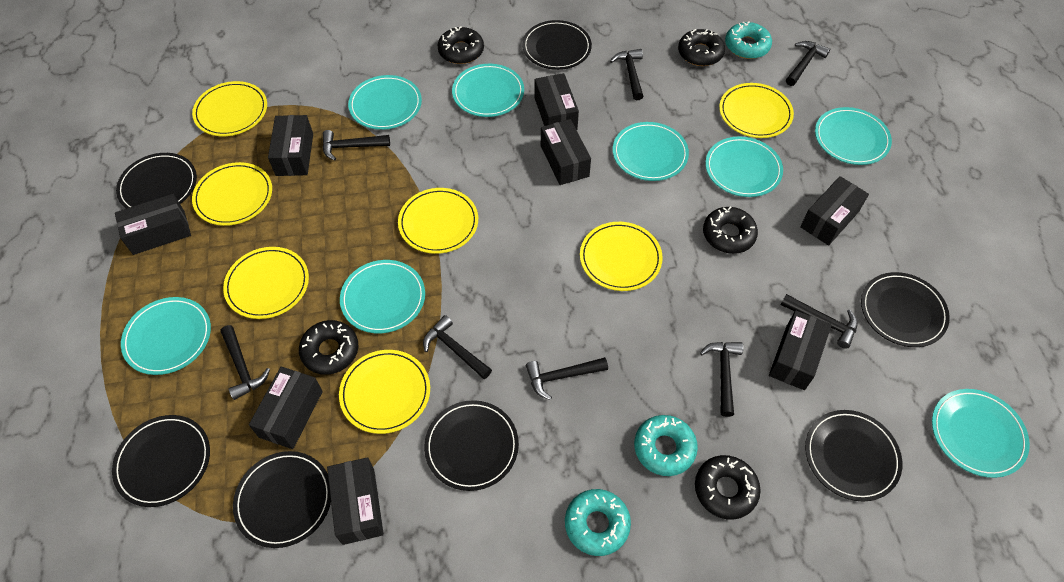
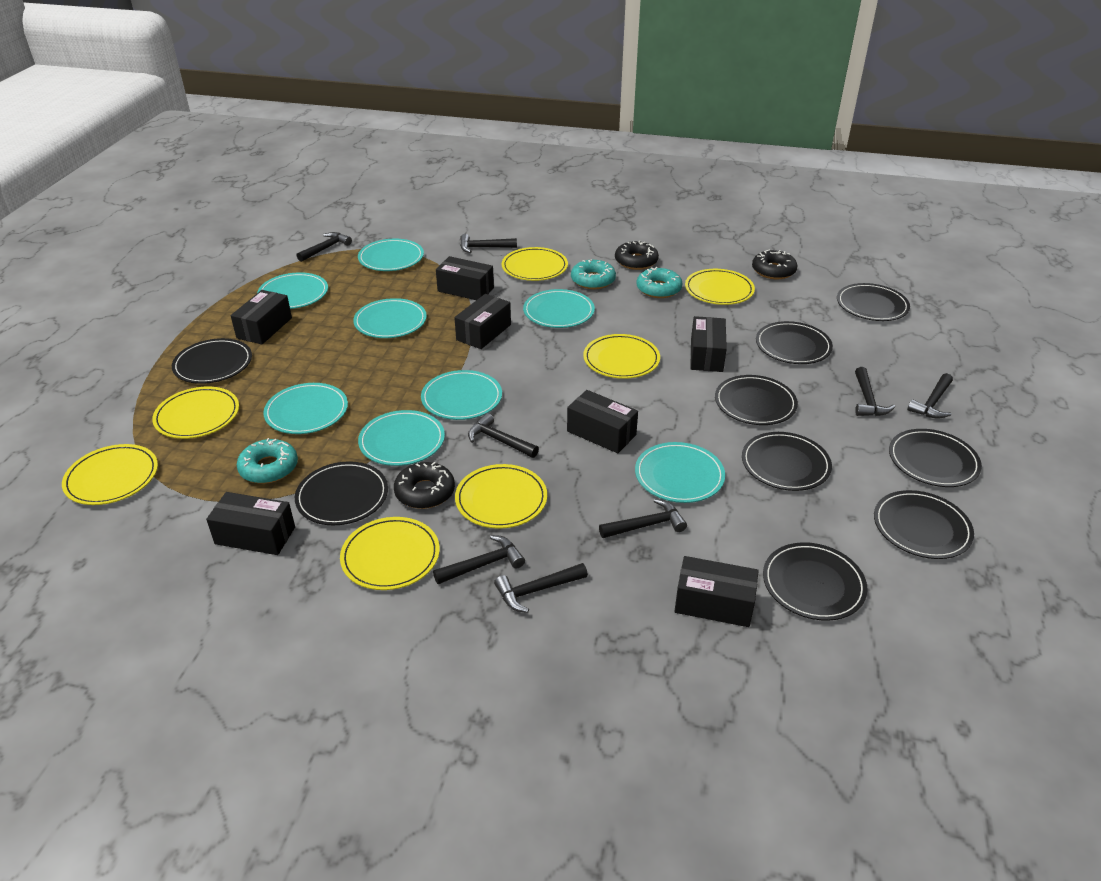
black box: 8 -> 7
black donut: 5 -> 3
black plate: 7 -> 9

